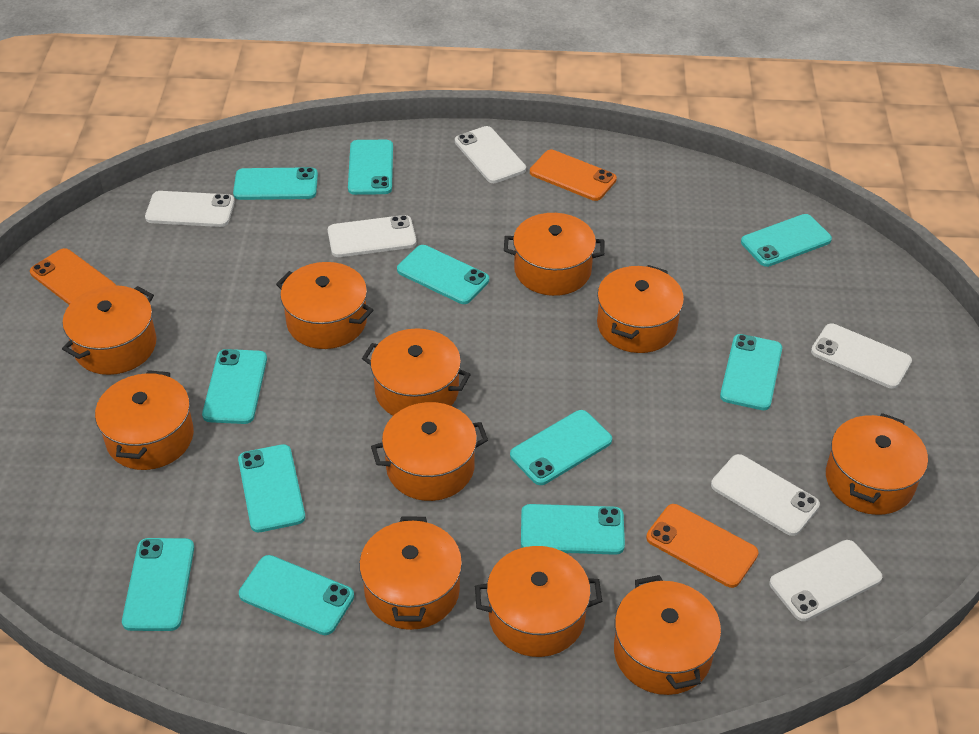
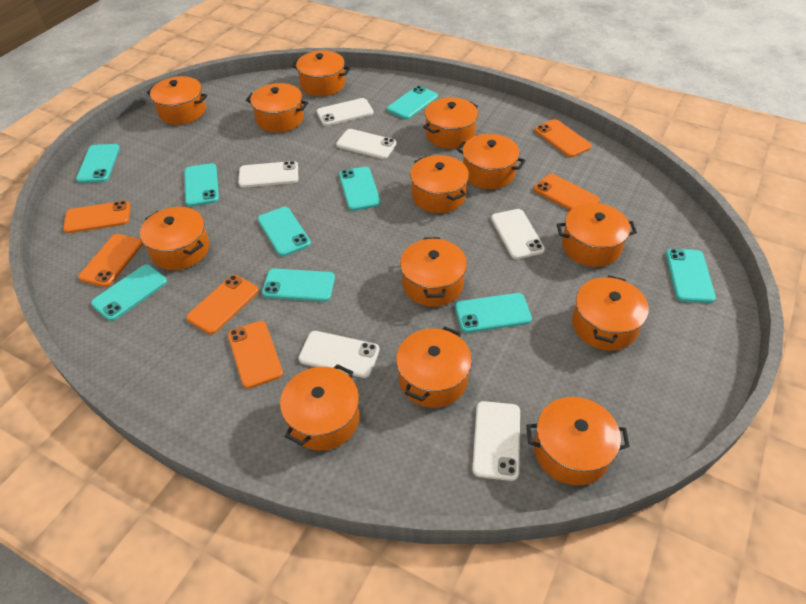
orange phone: 3 -> 6
orange pot: 11 -> 13
turquoise phone: 11 -> 9

